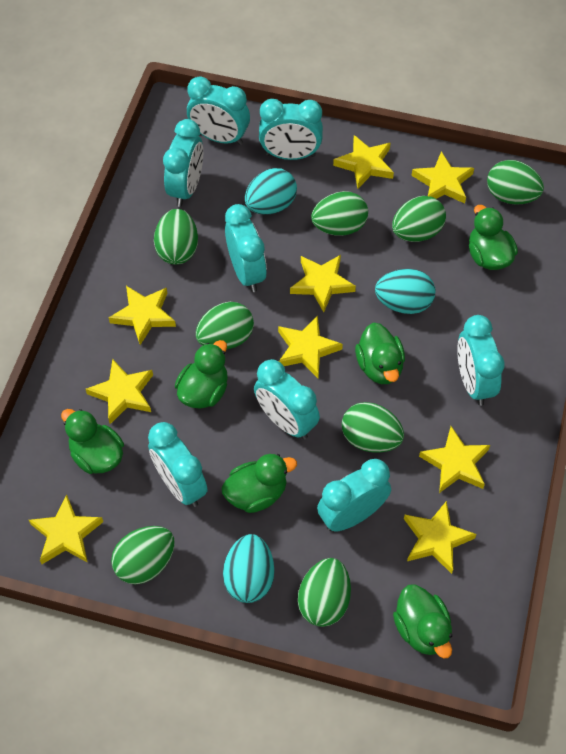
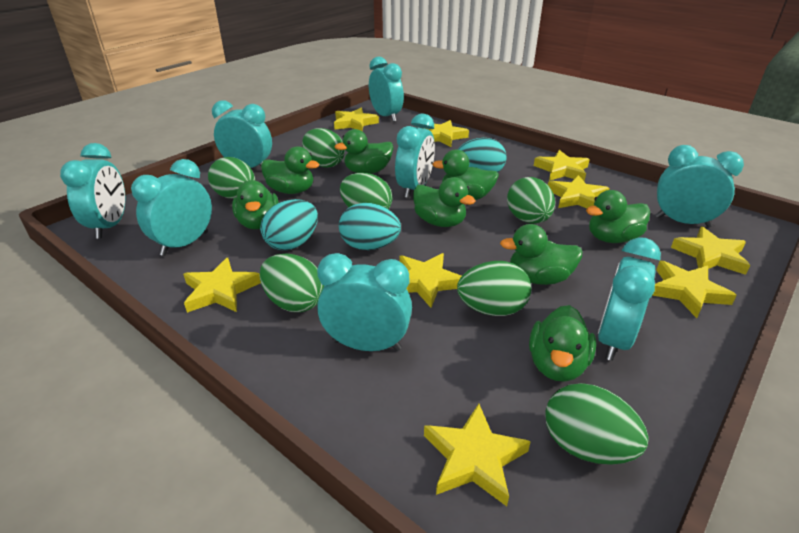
green duck: 6 -> 8
green egg: 8 -> 7

